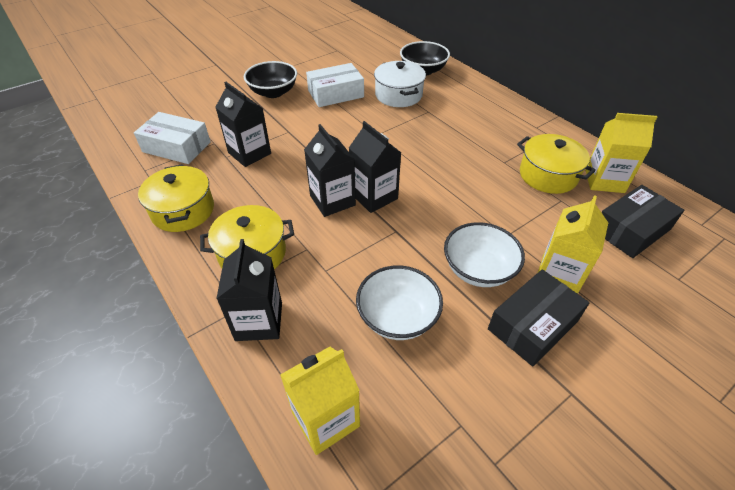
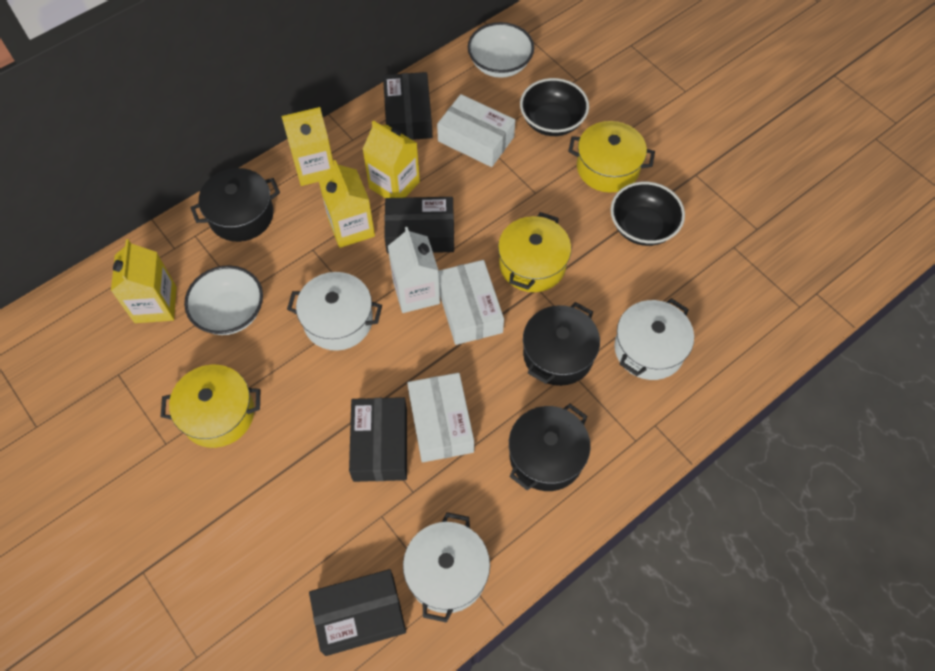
black box: 2 -> 4
black carton: 4 -> 0
black pot: 0 -> 3
white box: 2 -> 3
white carton: 0 -> 1
white pot: 1 -> 3
yellow carton: 3 -> 4

